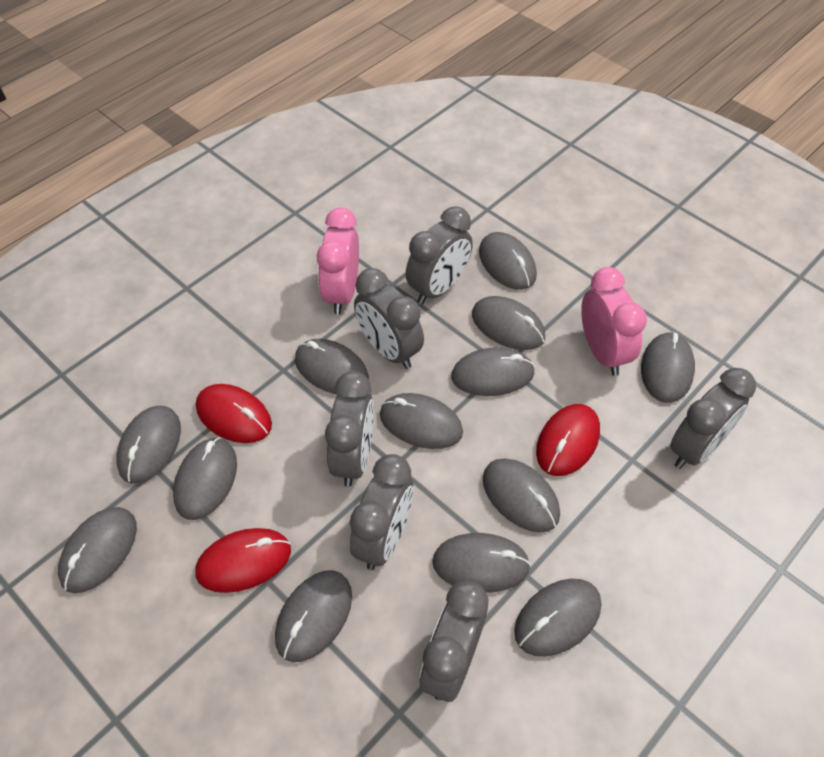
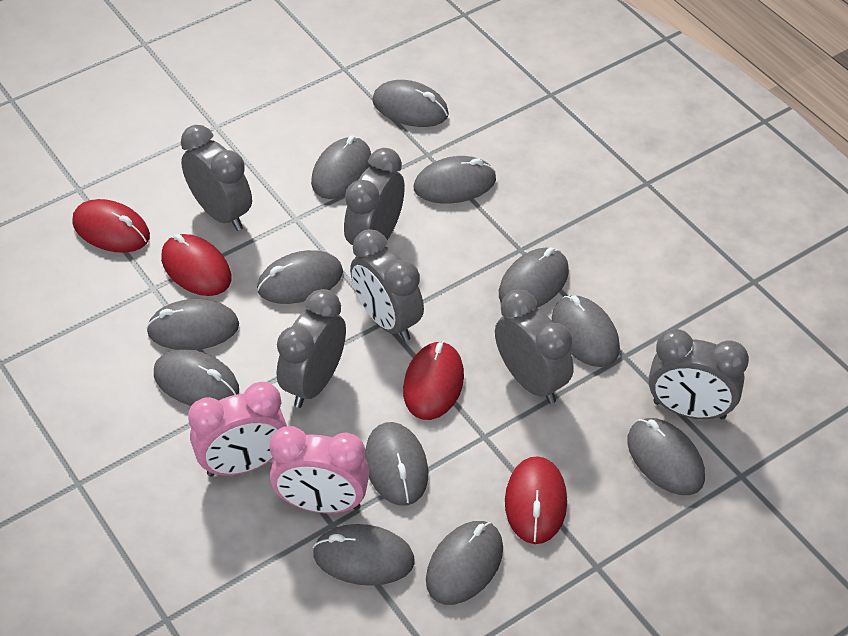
grey mouse: 13 -> 12
red mouse: 3 -> 4

